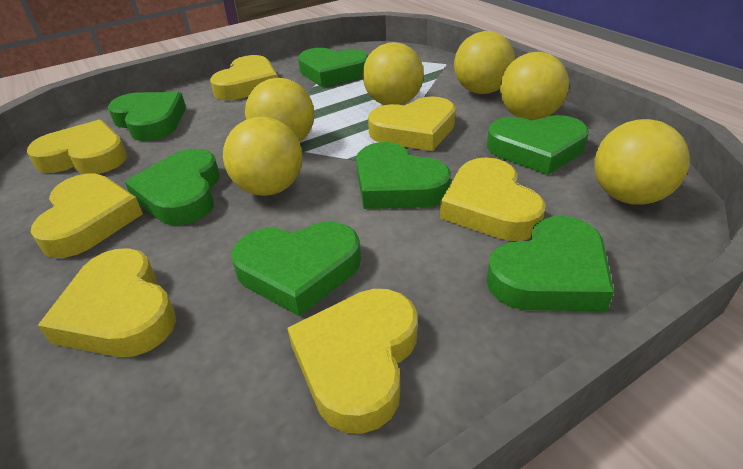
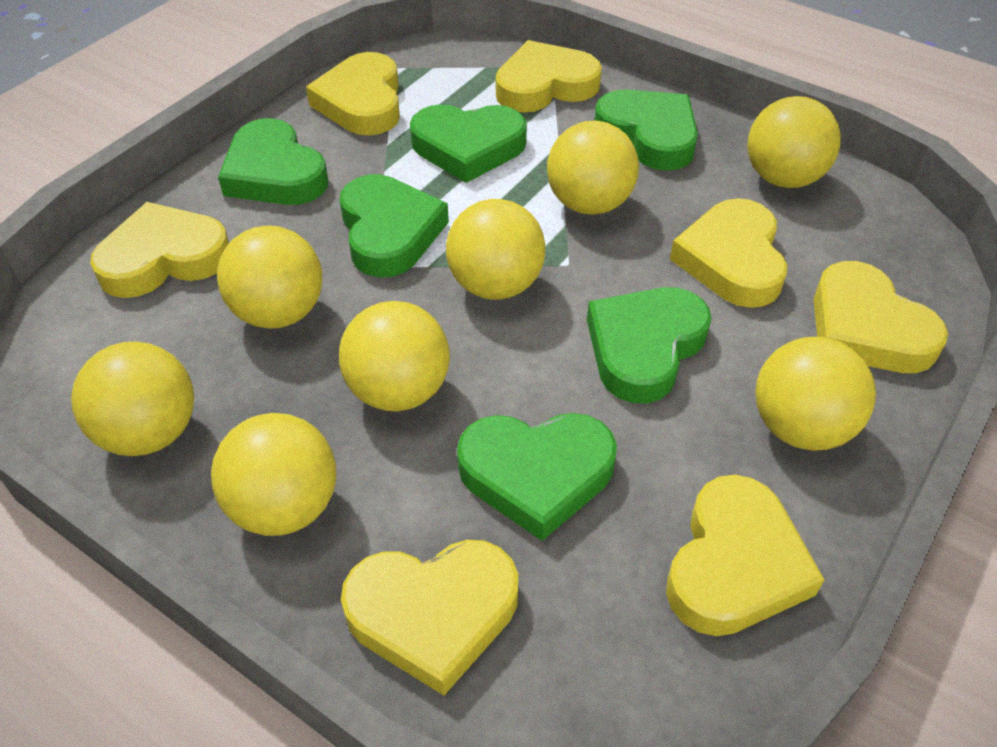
green heart: 7 -> 6
yellow ball: 6 -> 8

